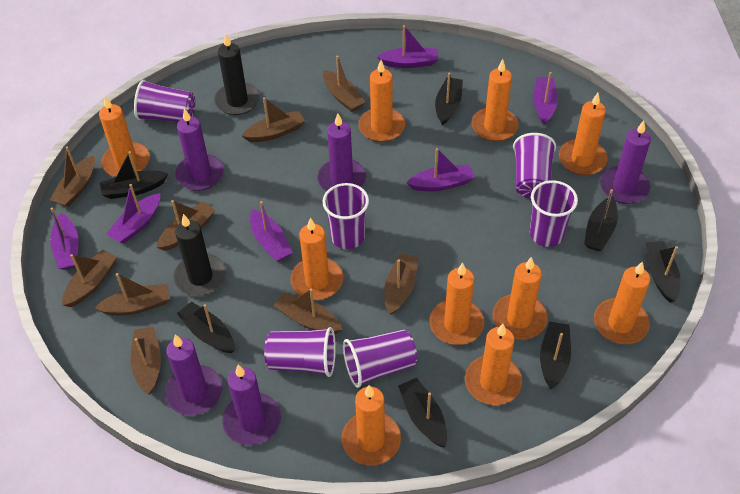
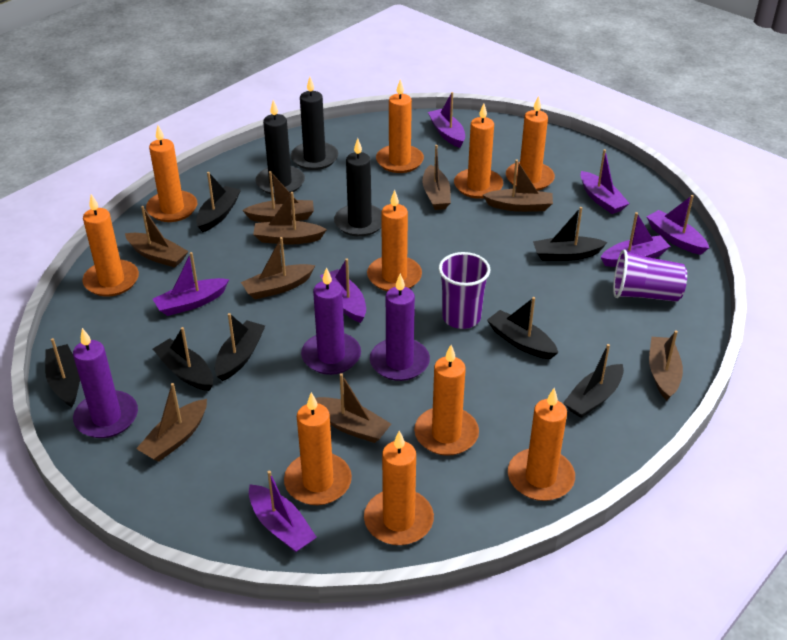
black candle: 2 -> 3
purple boat: 6 -> 7
purple candle: 5 -> 3
purple cup: 6 -> 2

